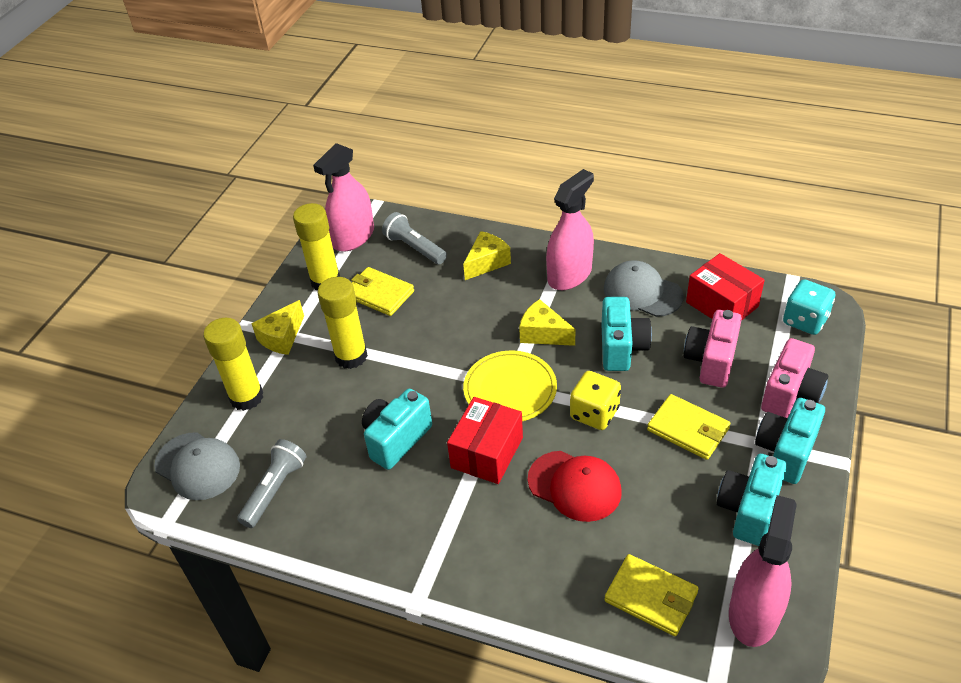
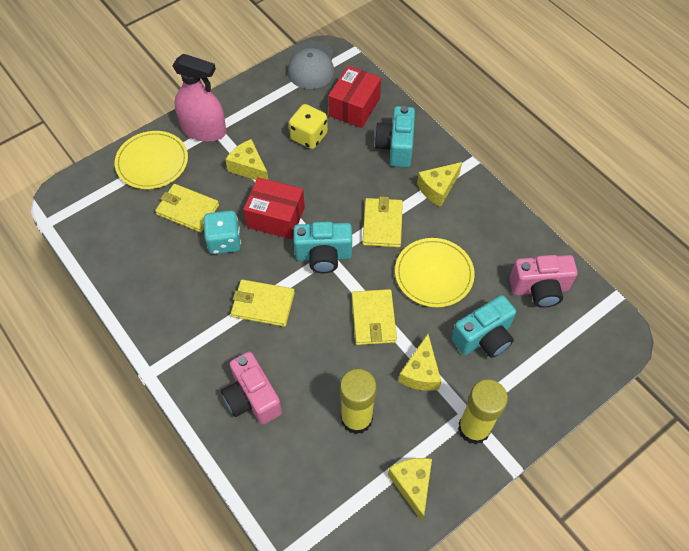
grey cap: 2 -> 1
grey flashlight: 2 -> 0
pink spray bottle: 3 -> 1
red cap: 1 -> 0
turquoise camera: 4 -> 3
yellow cheese: 3 -> 4
yellow glue stick: 3 -> 2
yellow plate: 1 -> 2
yellow wallet: 3 -> 4

